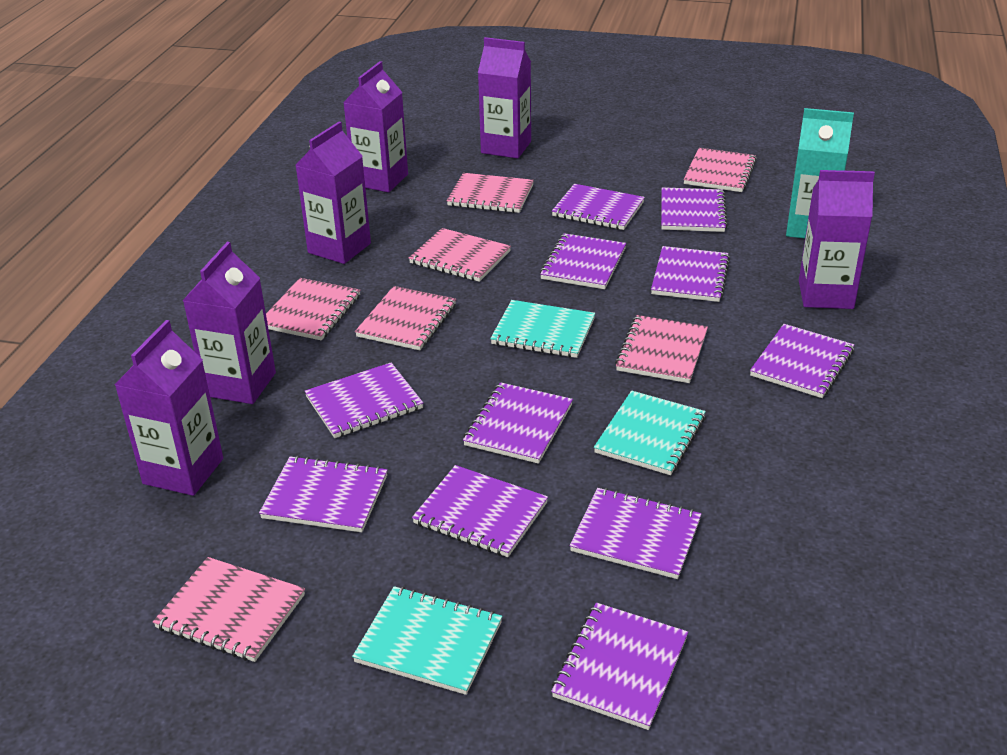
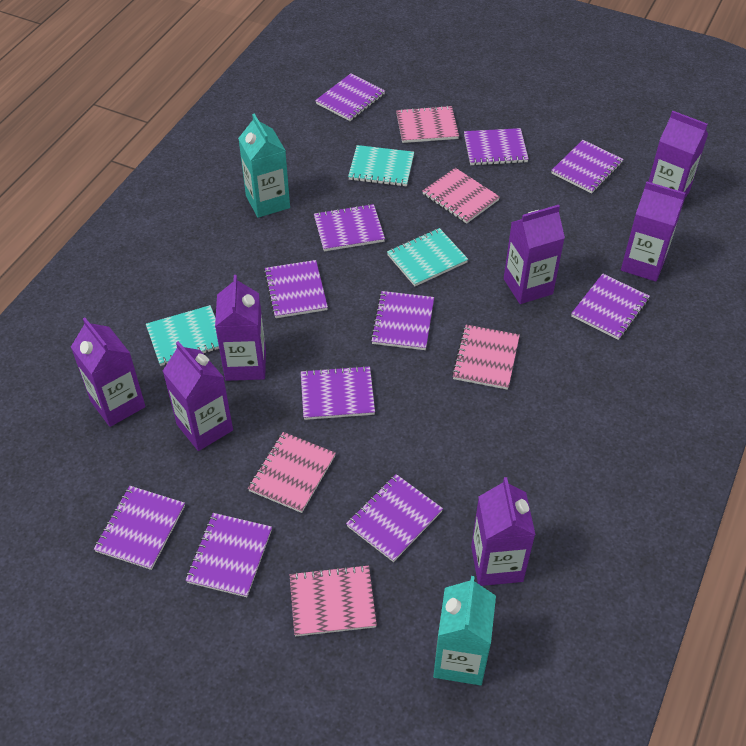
pink notebook: 7 -> 5
purple carton: 6 -> 7
turquoise carton: 1 -> 2

